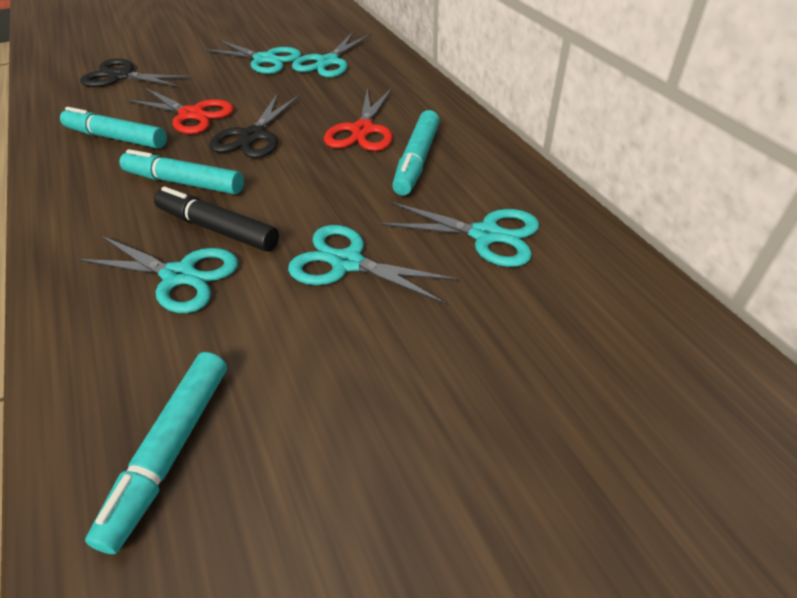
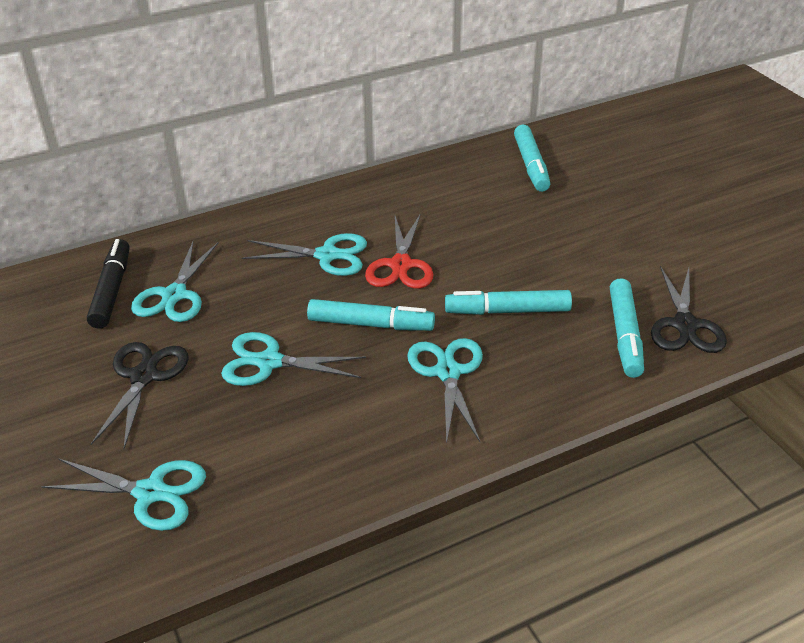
red scissors: 2 -> 1

